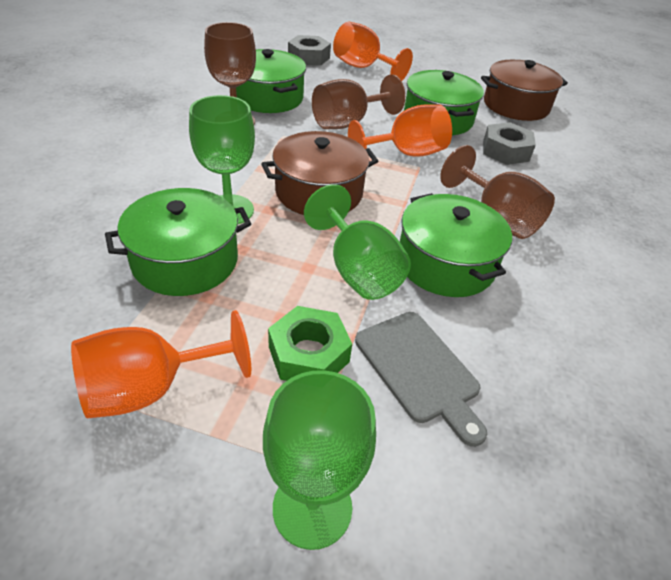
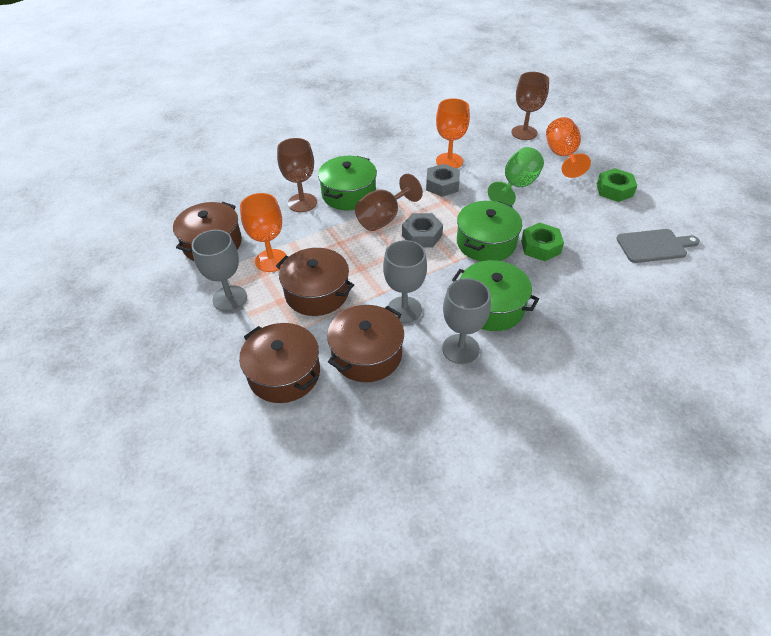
brown pot: 2 -> 4
green goblet: 3 -> 1
green nut: 1 -> 2
green pot: 4 -> 3
grey goblet: 0 -> 3

